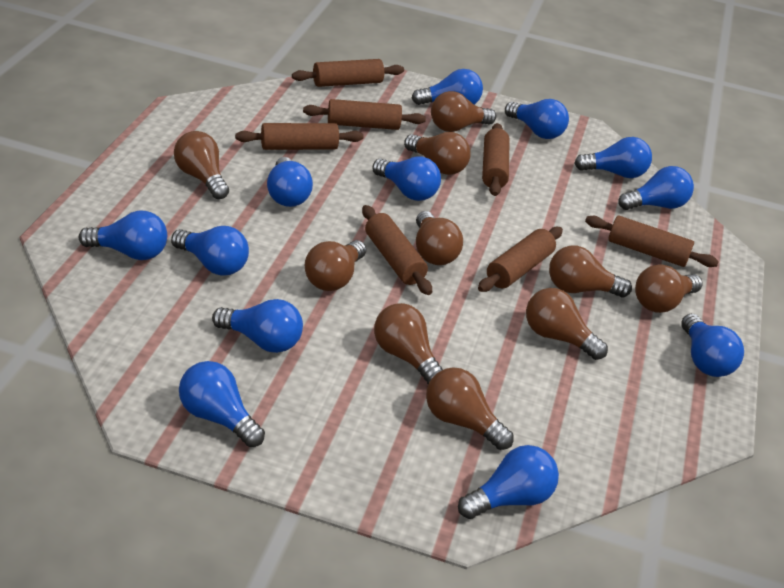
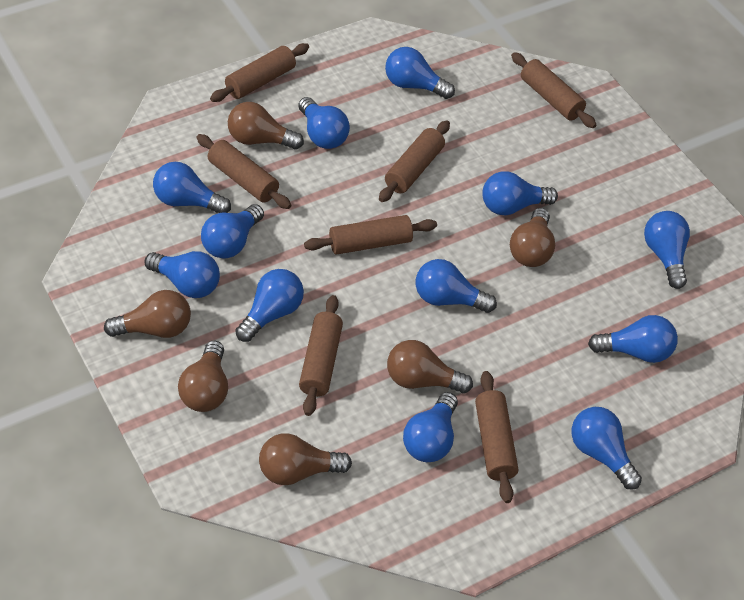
brown light bulb: 10 -> 6

